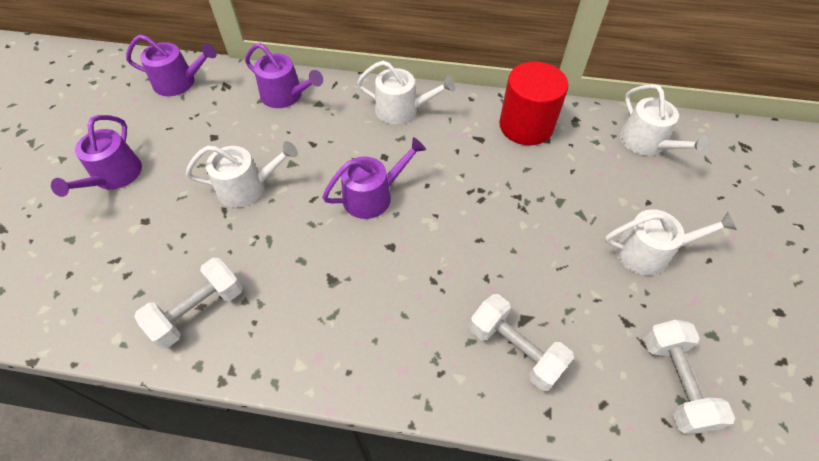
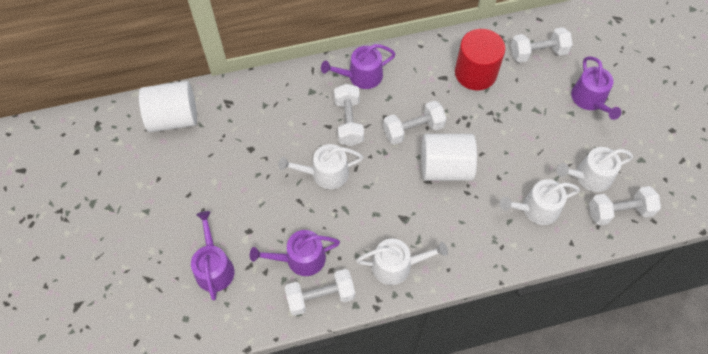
white cylinder: 0 -> 2
white dumbbell: 3 -> 5

